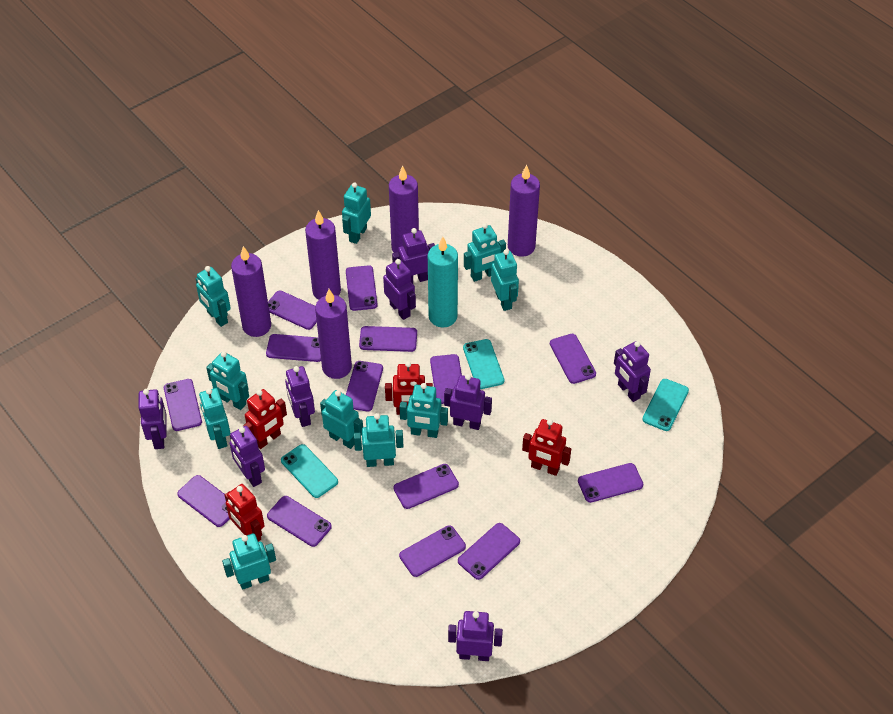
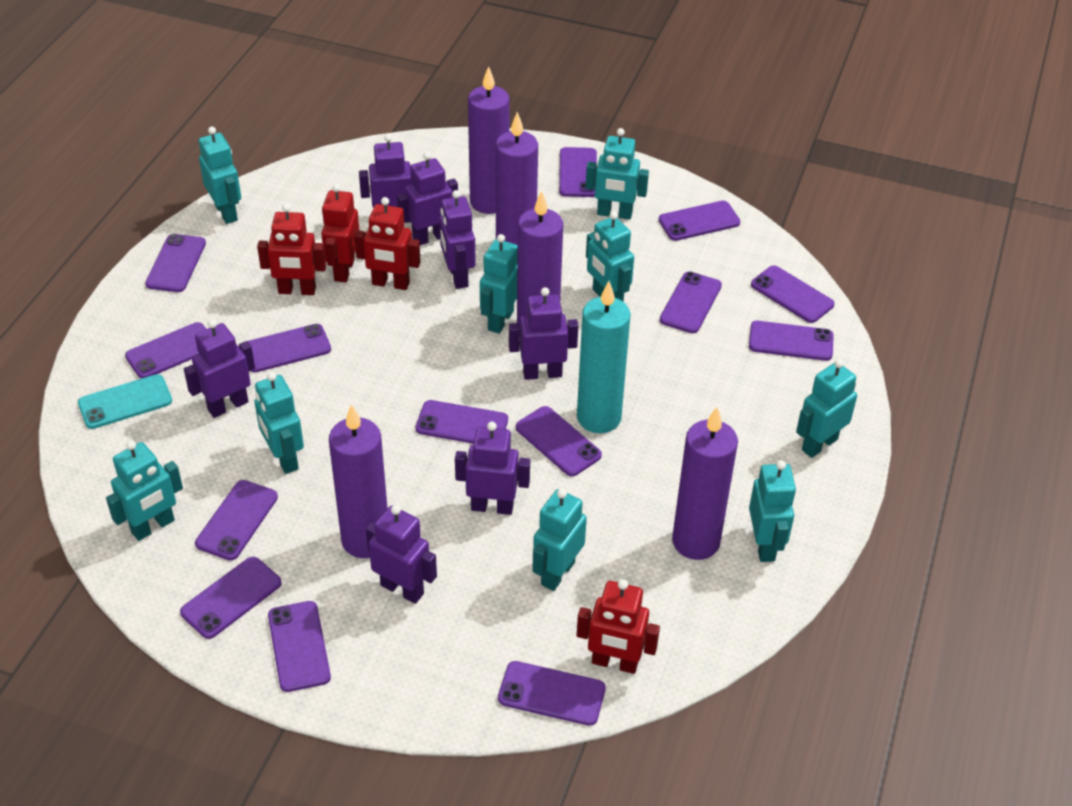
purple robot: 8 -> 7
turquoise phone: 3 -> 1
turquoise robot: 10 -> 9

